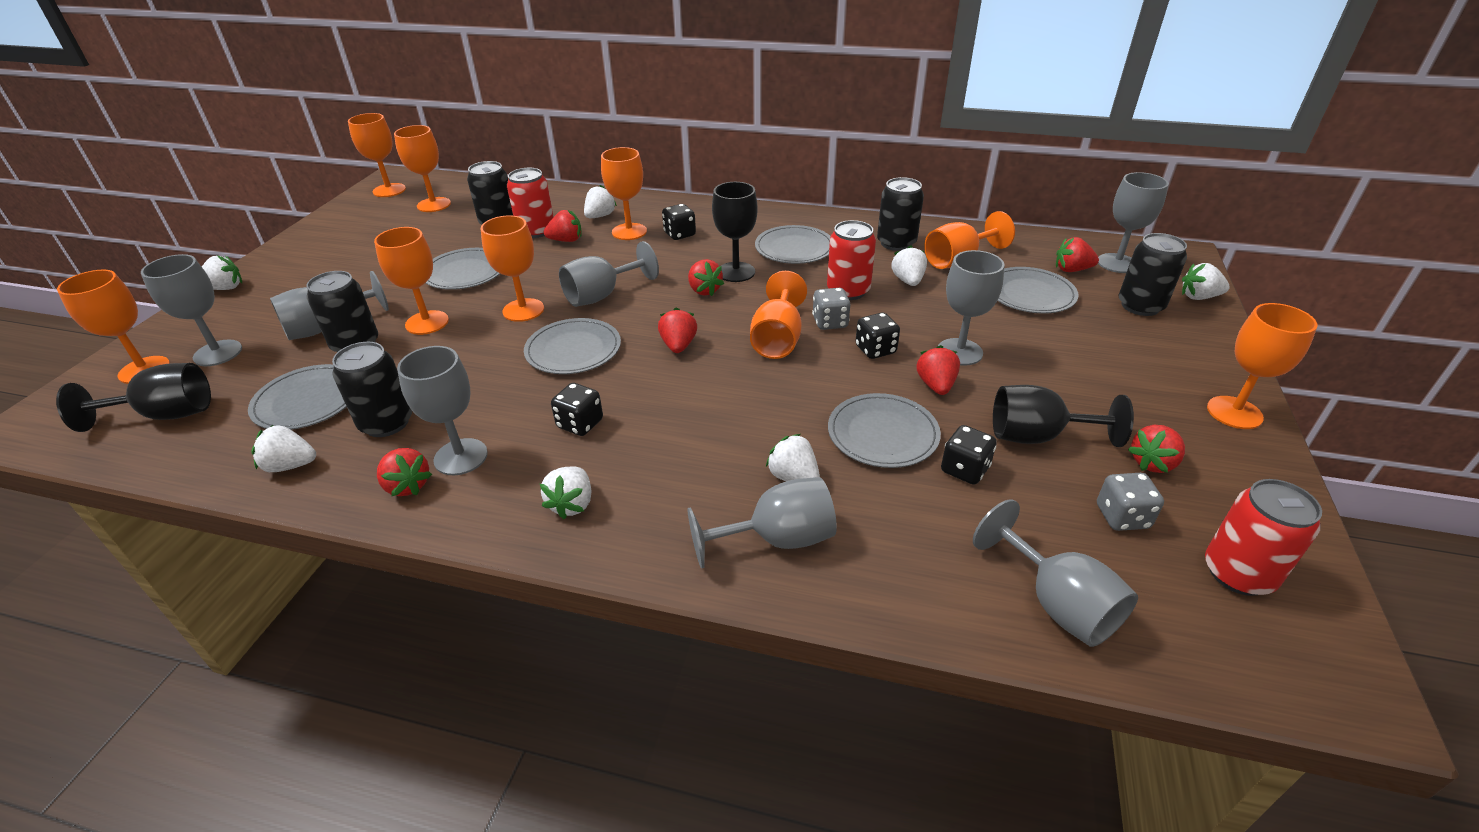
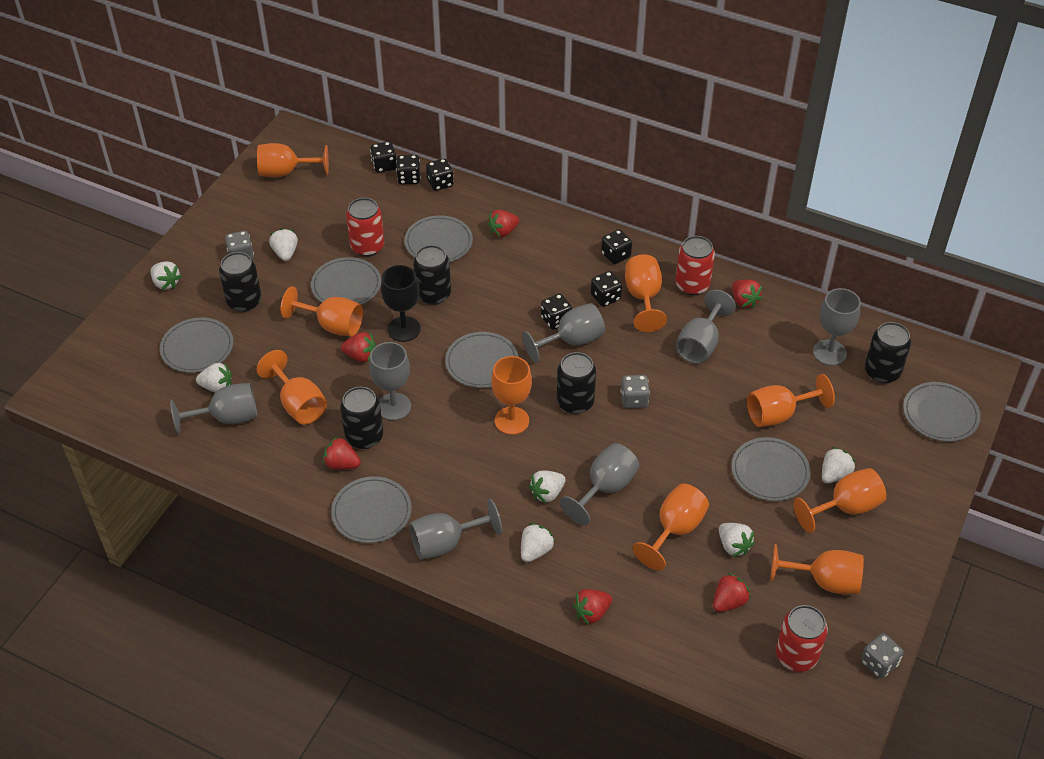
black dice: 4 -> 6
black goblet: 3 -> 1
grey dice: 2 -> 3
grey goblet: 8 -> 7
grey plate: 6 -> 7
red strawberry: 7 -> 6

